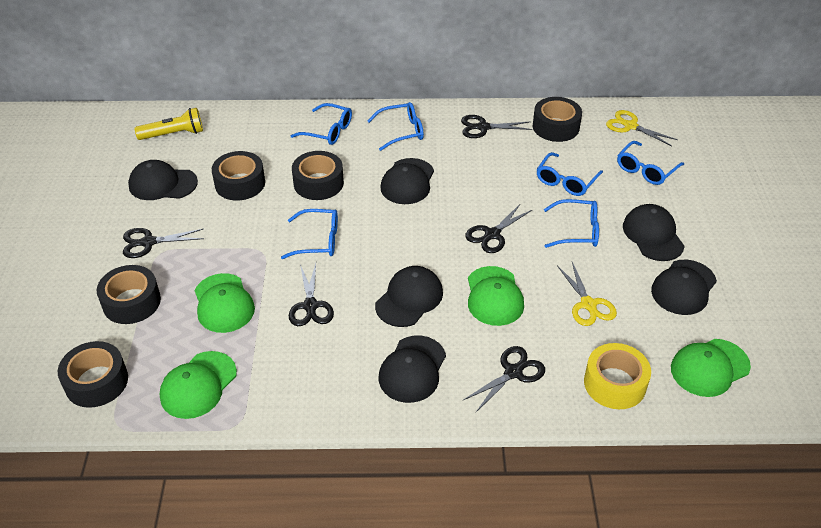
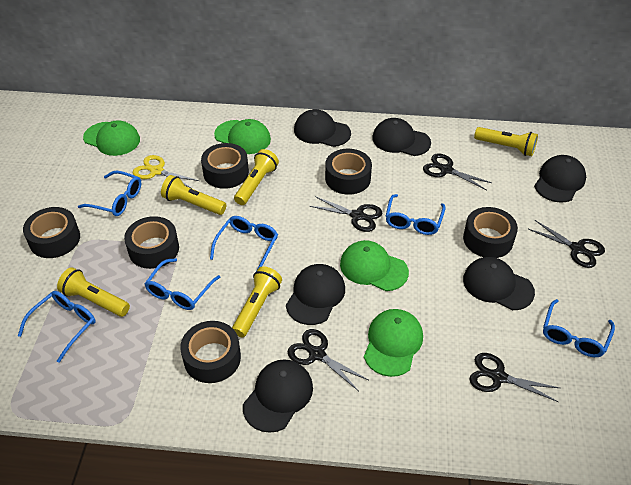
black tape: 5 -> 6
yellow flashlight: 1 -> 5
yellow scissors: 2 -> 1
yellow tape: 1 -> 0

